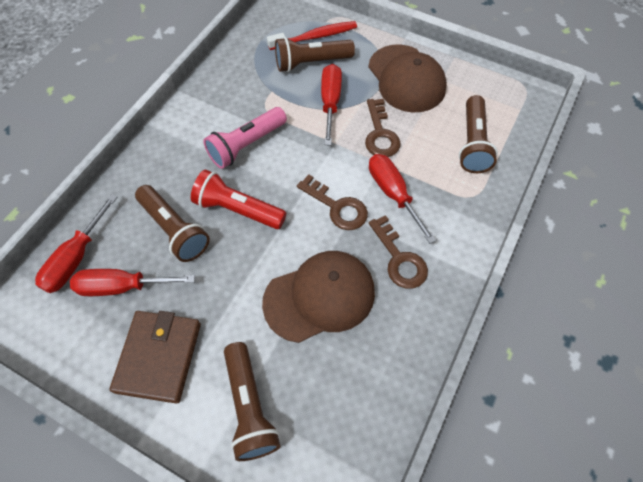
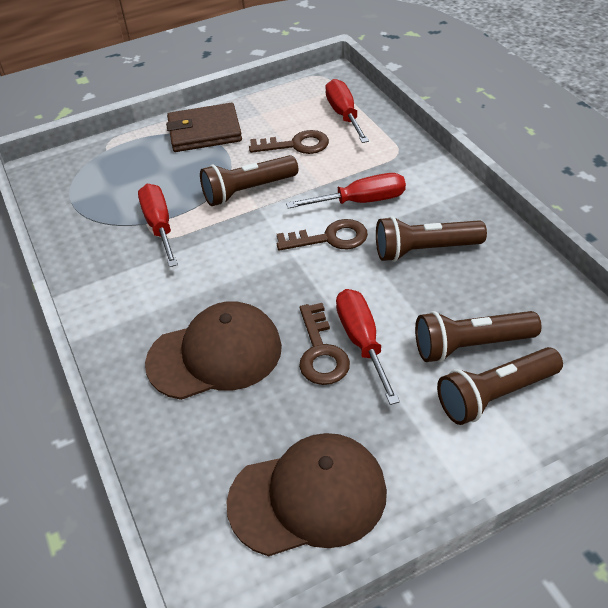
pink flashlight: 1 -> 0
red flashlight: 1 -> 0
red toothbrush: 1 -> 0

